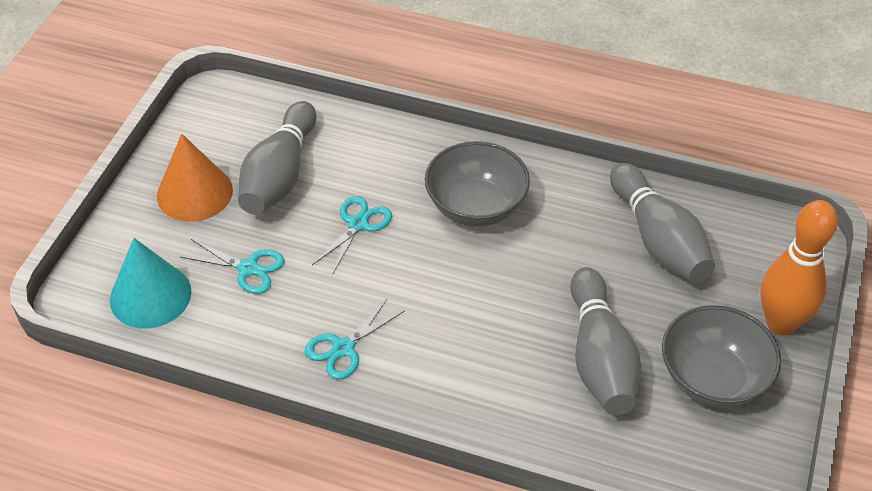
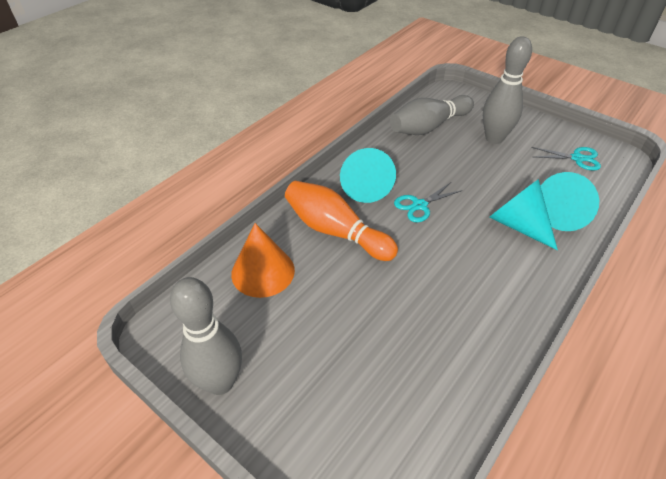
grey bowl: 2 -> 0
turquoise cone: 1 -> 3
turquoise scissors: 3 -> 2

